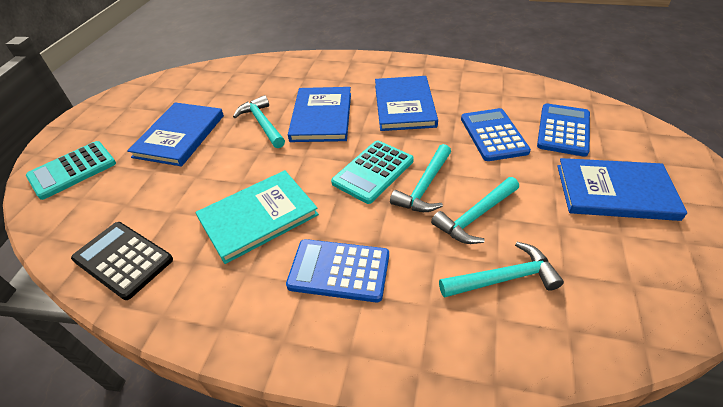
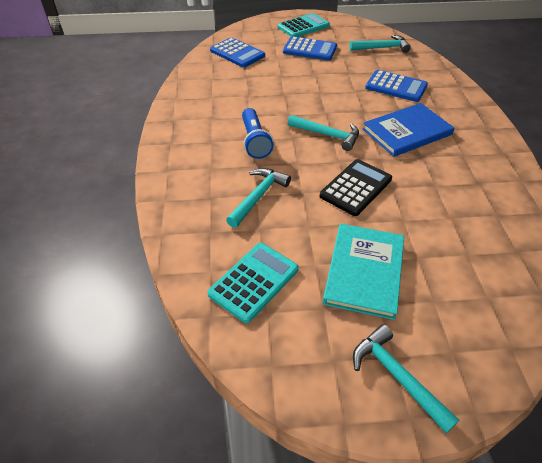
blue book: 4 -> 1
blue flashlight: 0 -> 1

